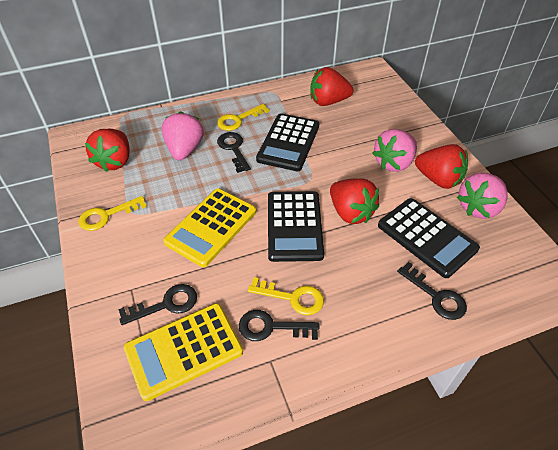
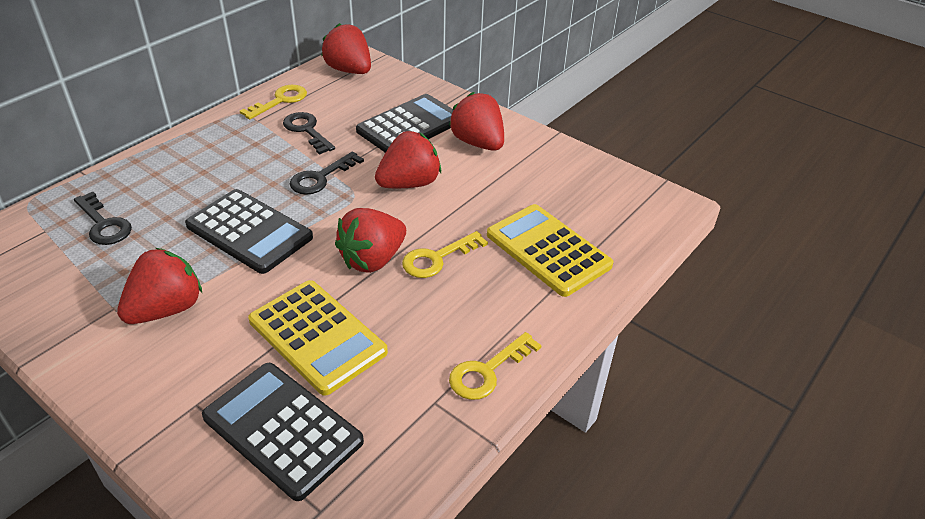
black key: 4 -> 3
pink strawberry: 3 -> 0
red strawberry: 4 -> 5

